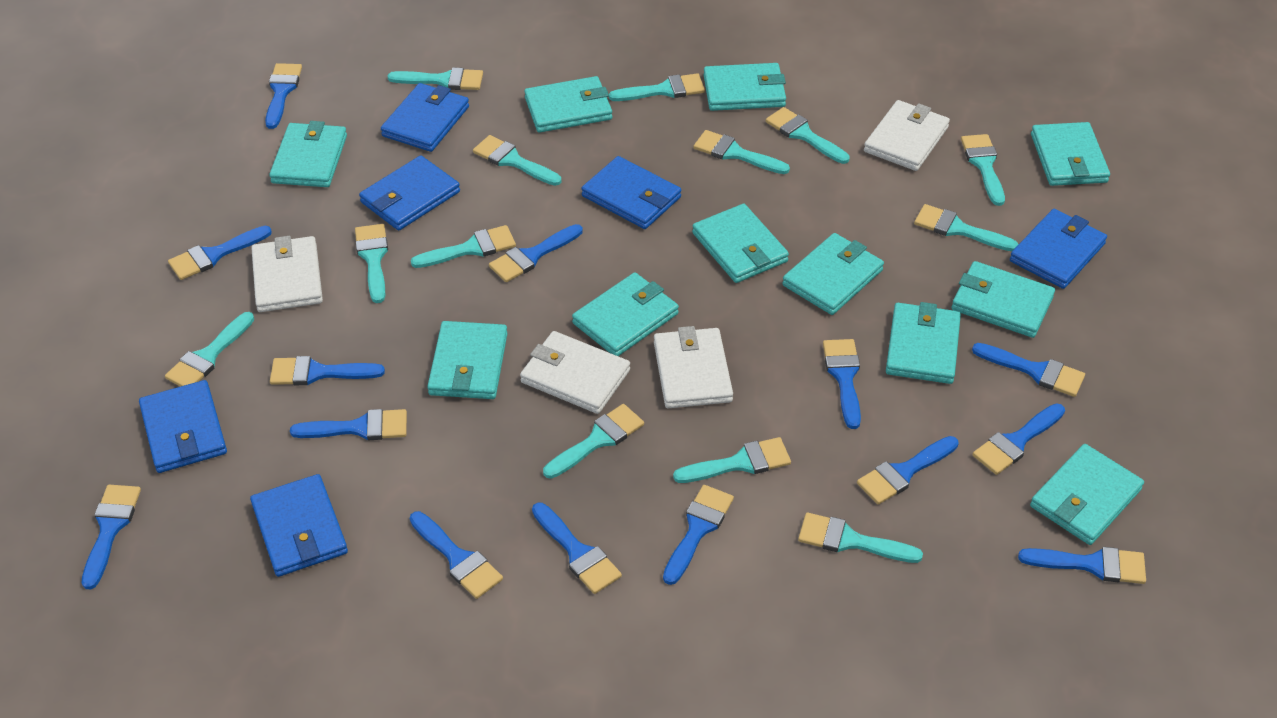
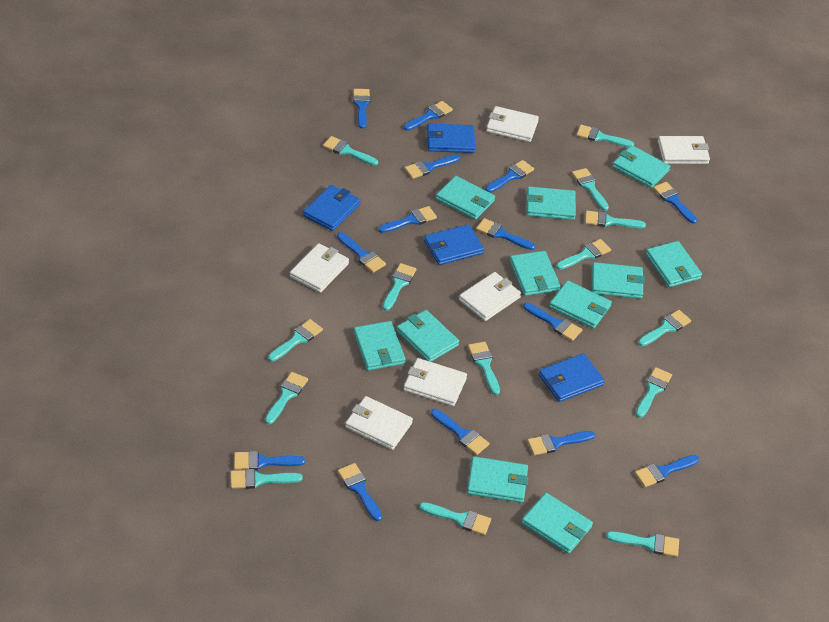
blue wallet: 6 -> 4
turquoise brush: 13 -> 14
white wallet: 4 -> 6

